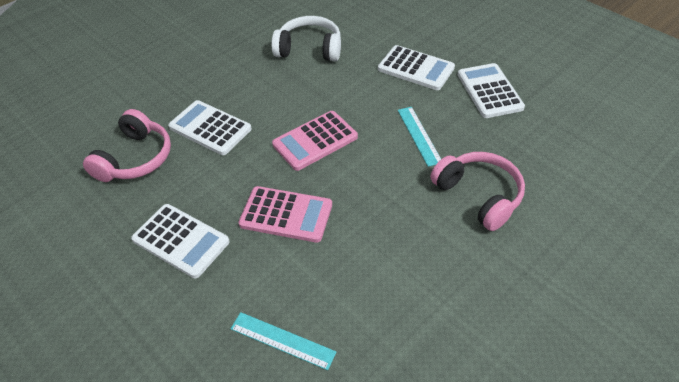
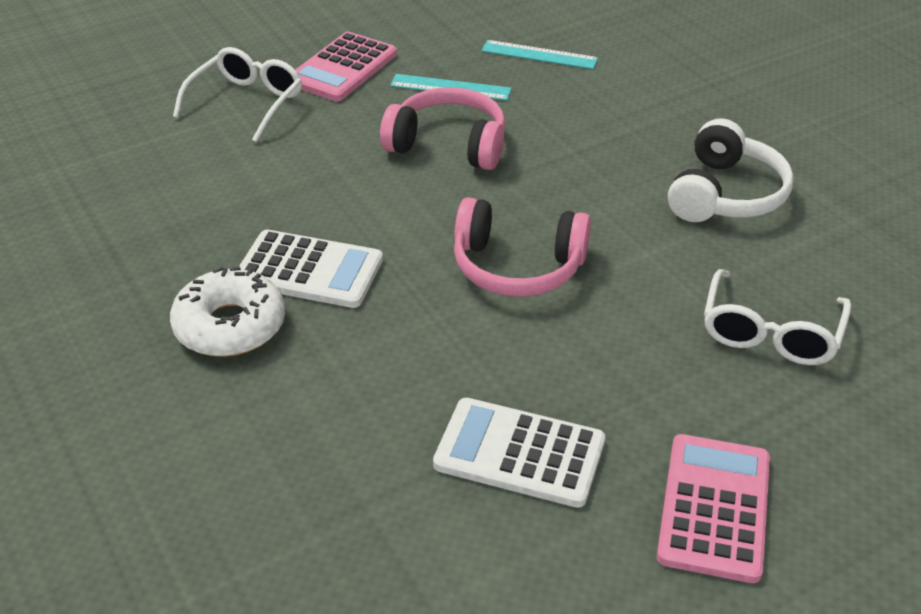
white calculator: 4 -> 2
white donut: 0 -> 1
white glasses: 0 -> 2

